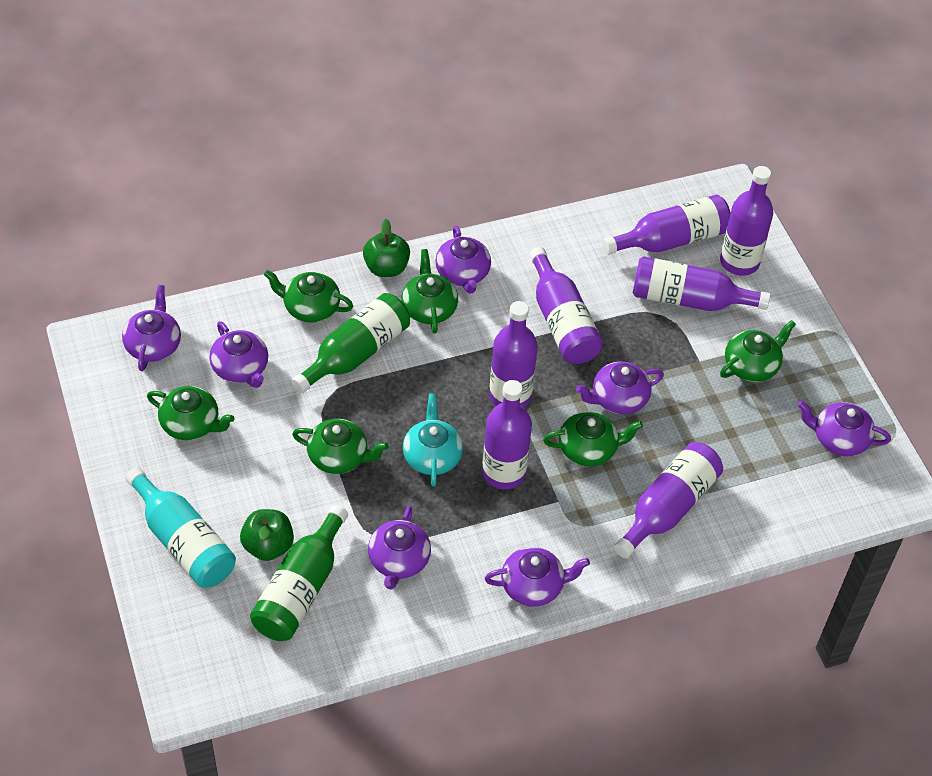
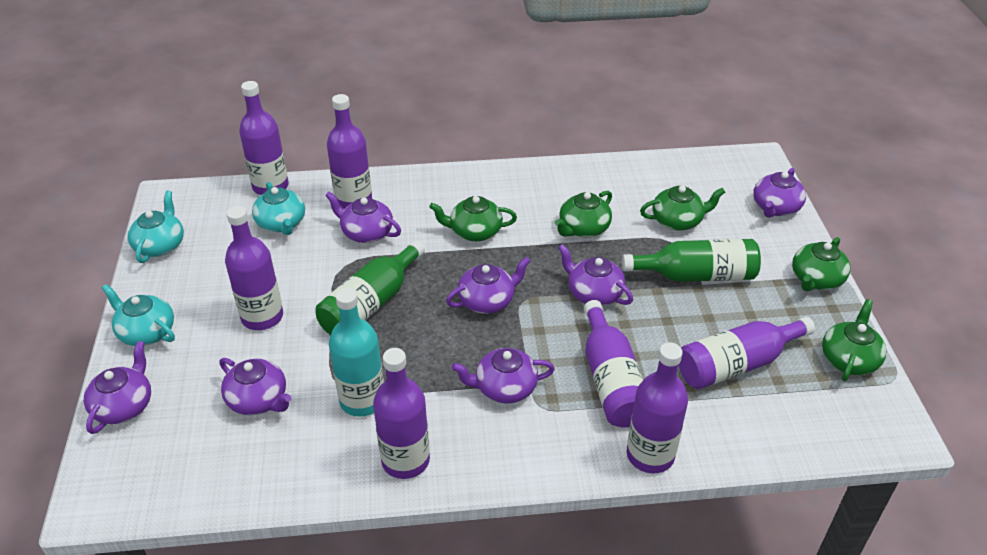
green apple: 2 -> 0
green teapot: 6 -> 5
turquoise teapot: 1 -> 3

